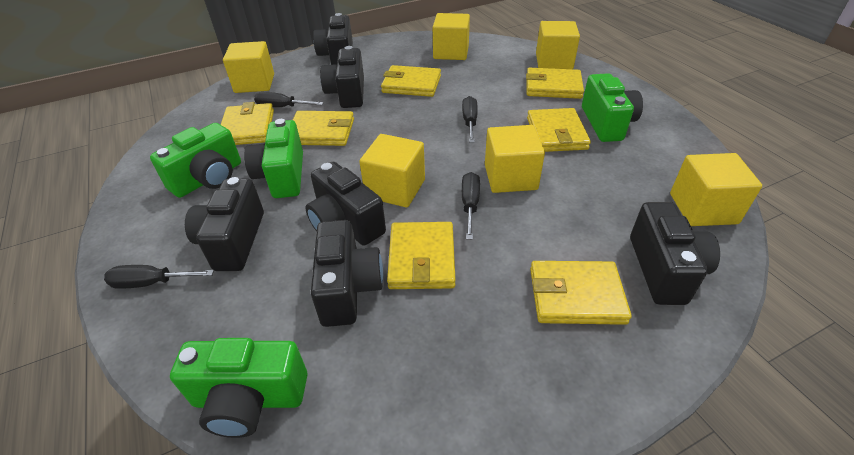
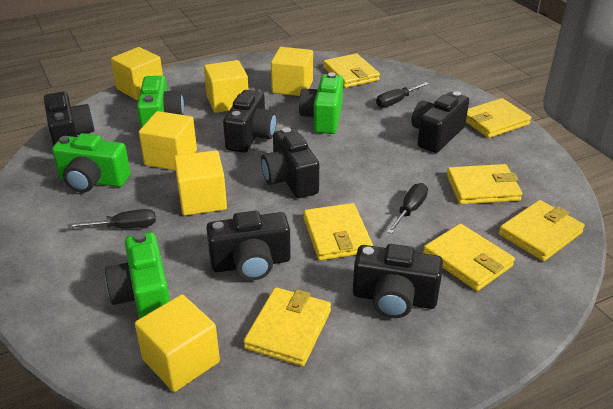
black screwdriver: 4 -> 3

